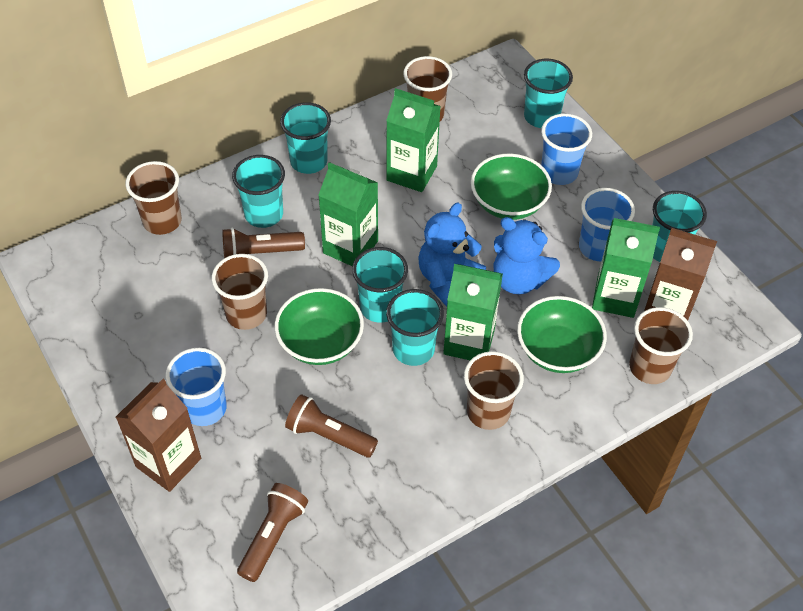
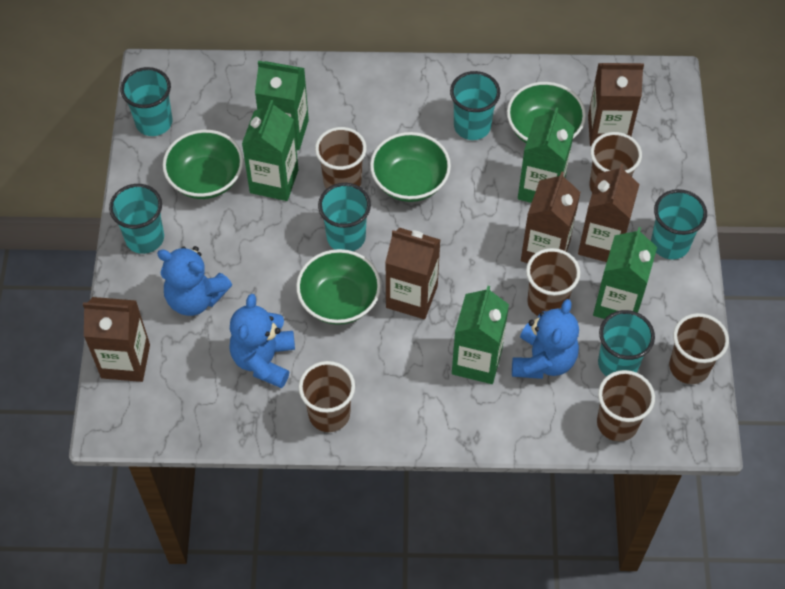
blue cup: 3 -> 0
blue teddy bear: 2 -> 3
brown carton: 2 -> 5
brown cup: 5 -> 6
brown flashlight: 3 -> 0
green bowl: 3 -> 4
green carton: 4 -> 5

